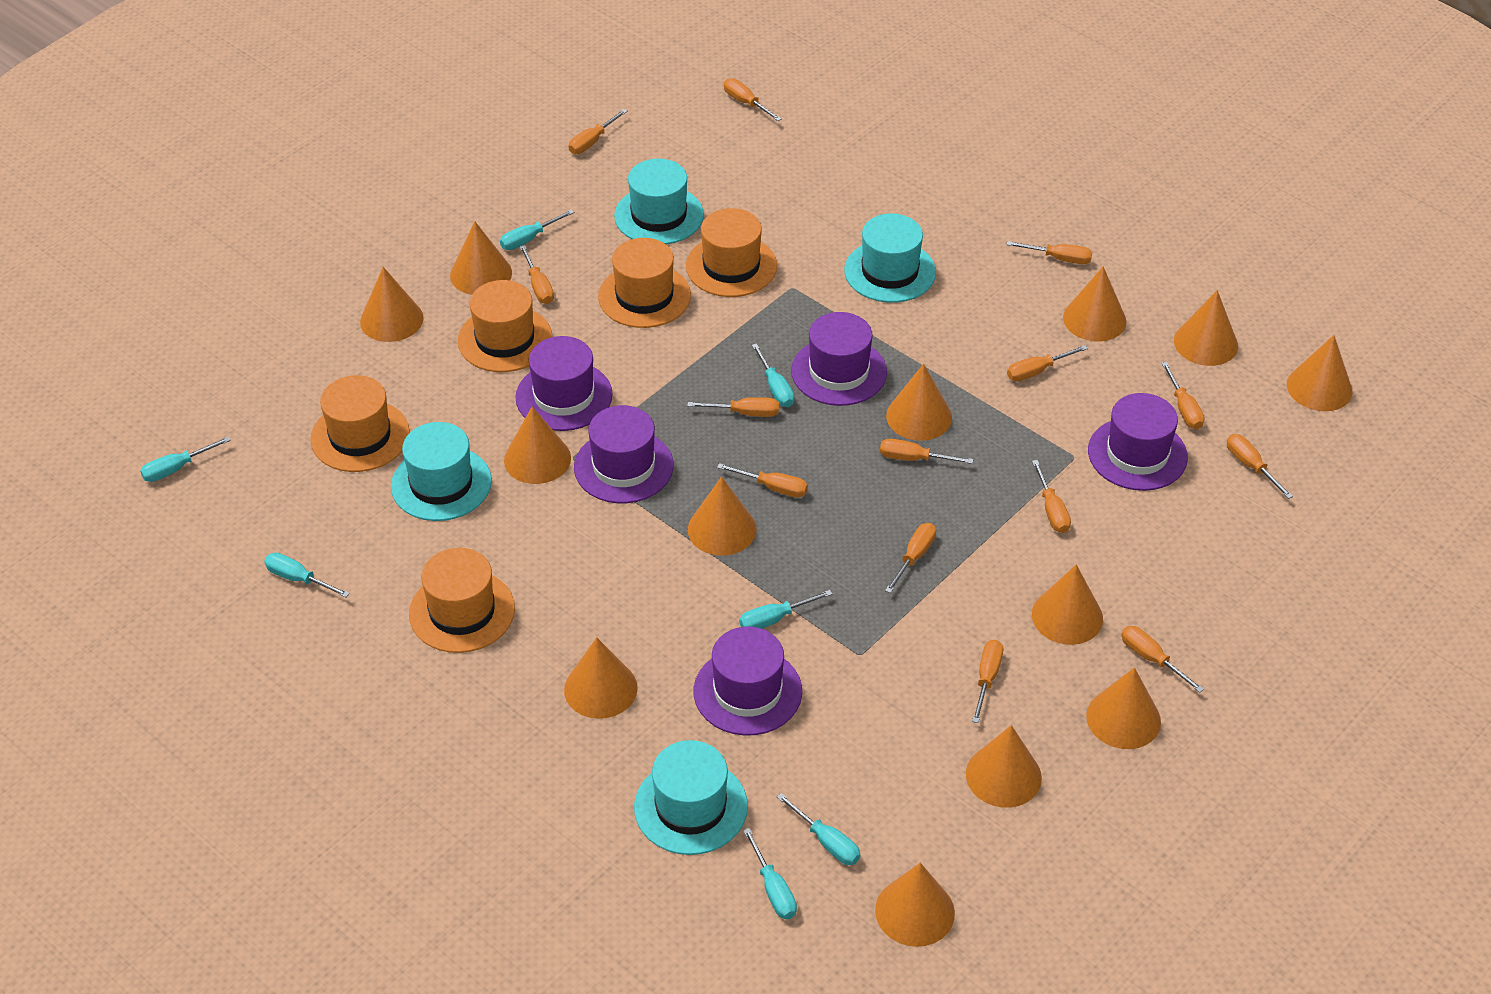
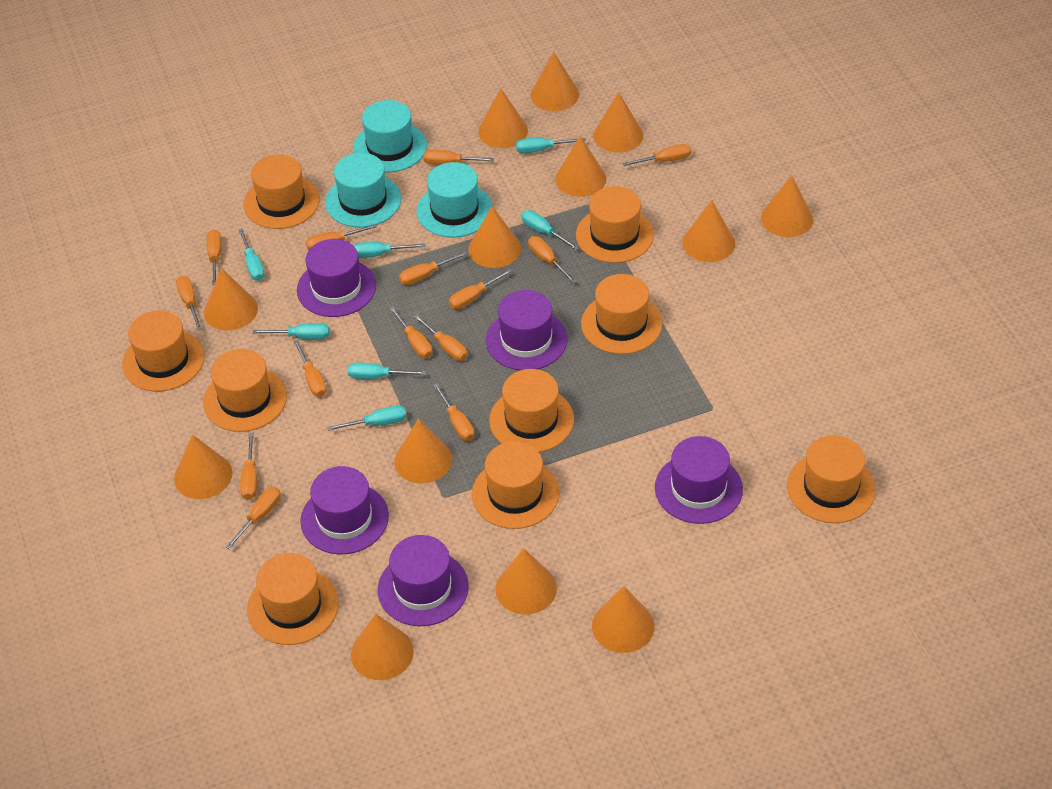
orange hat: 5 -> 9
turquoise hat: 4 -> 3

